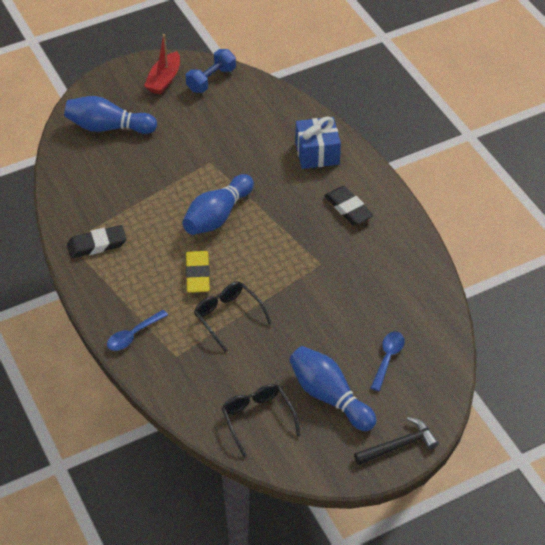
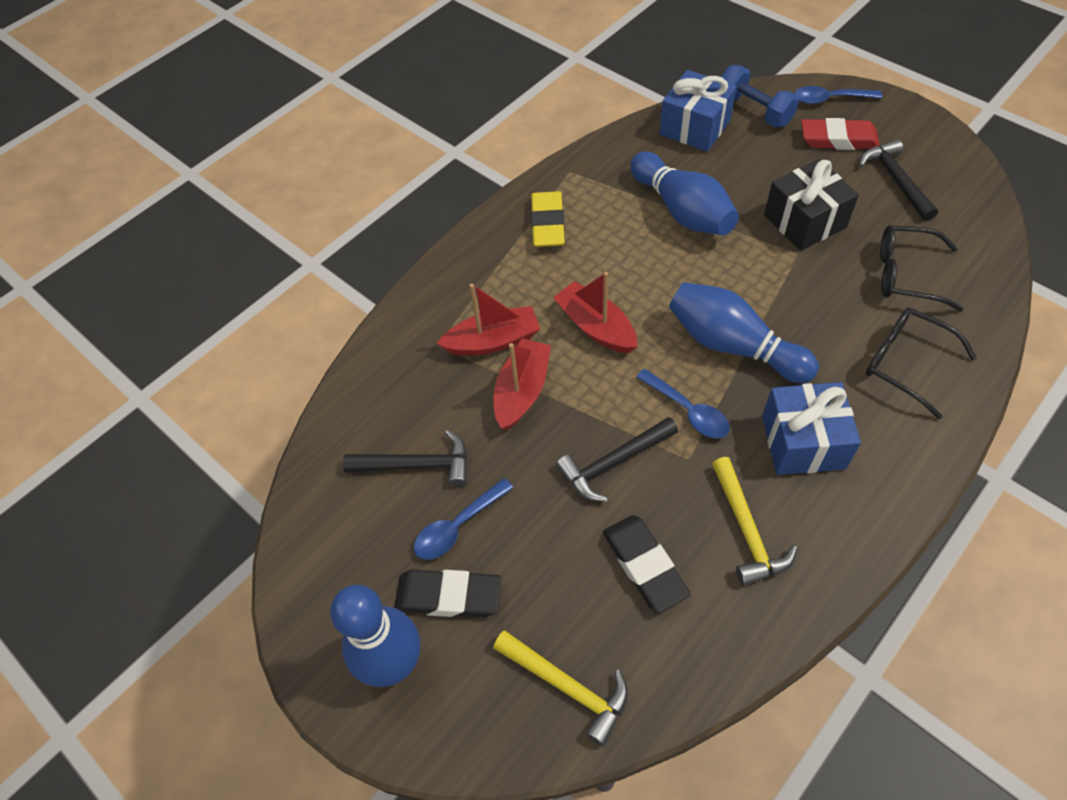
black gift: 0 -> 1
black hammer: 1 -> 3
blue gift: 1 -> 2
blue spoon: 2 -> 3
red boat: 1 -> 3
red eraser: 0 -> 1
yellow hammer: 0 -> 2

